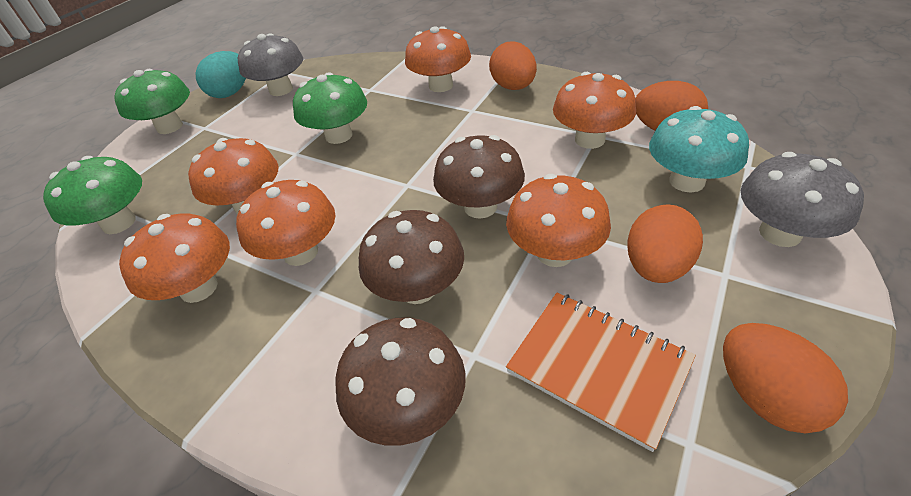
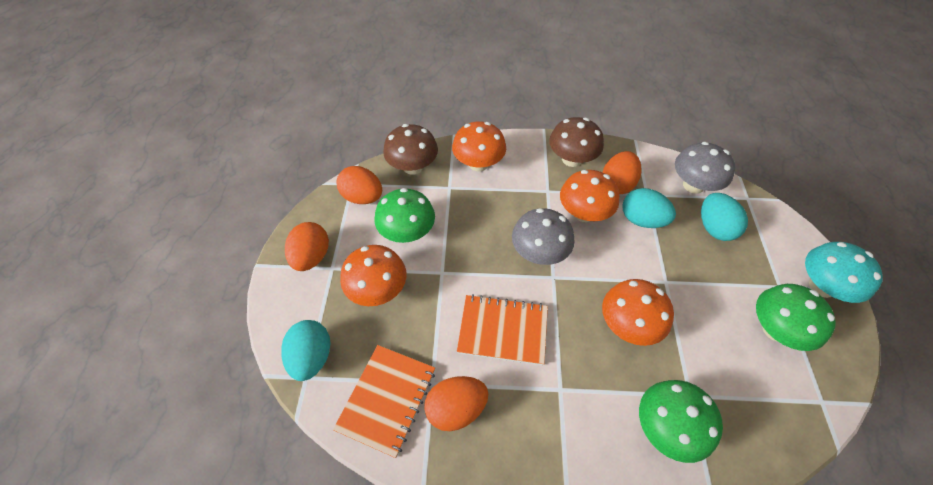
brown mushroom: 3 -> 2
orange mushroom: 6 -> 4
orange notebook: 1 -> 2
turquoise egg: 1 -> 3

